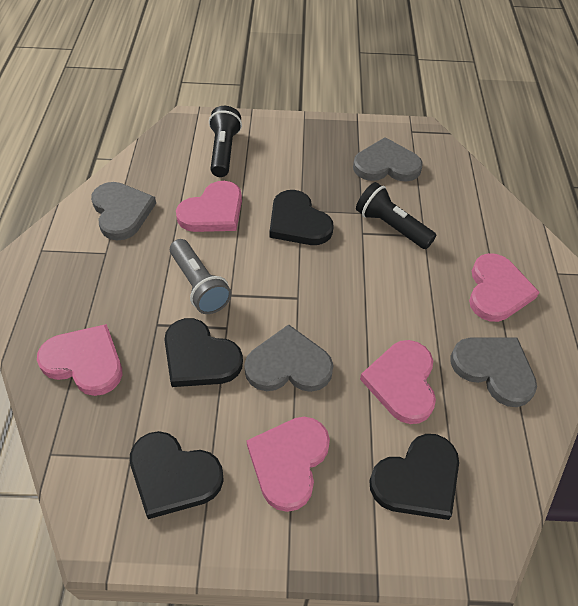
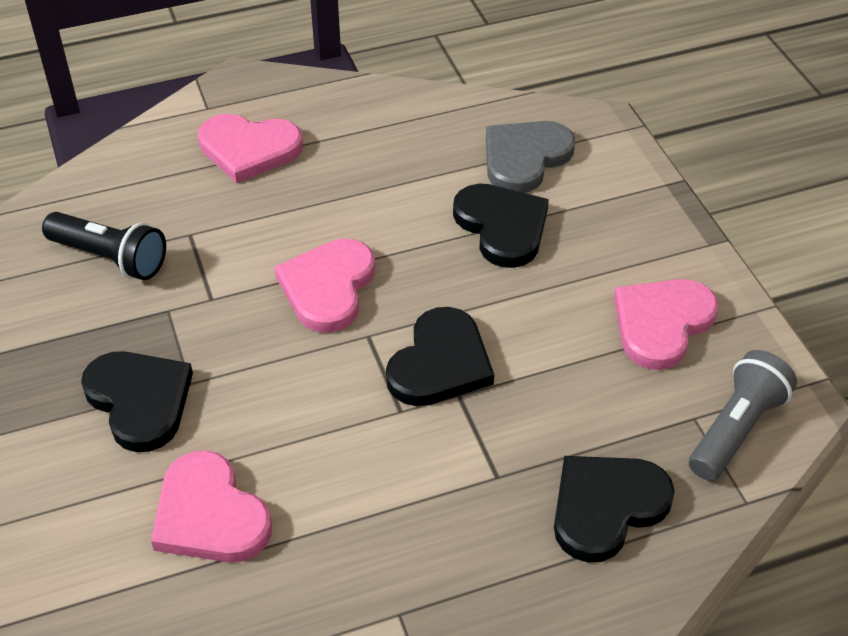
black flashlight: 2 -> 1
grey heart: 4 -> 1
pink heart: 5 -> 4

